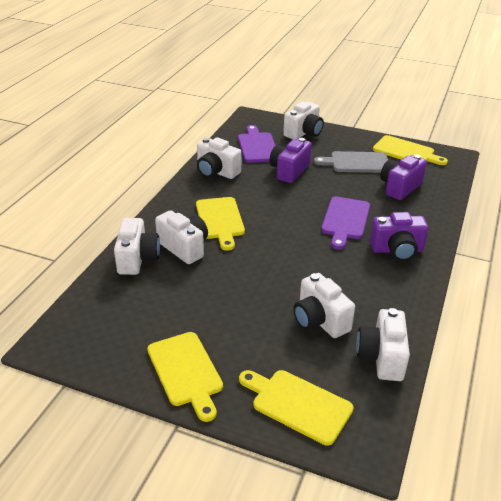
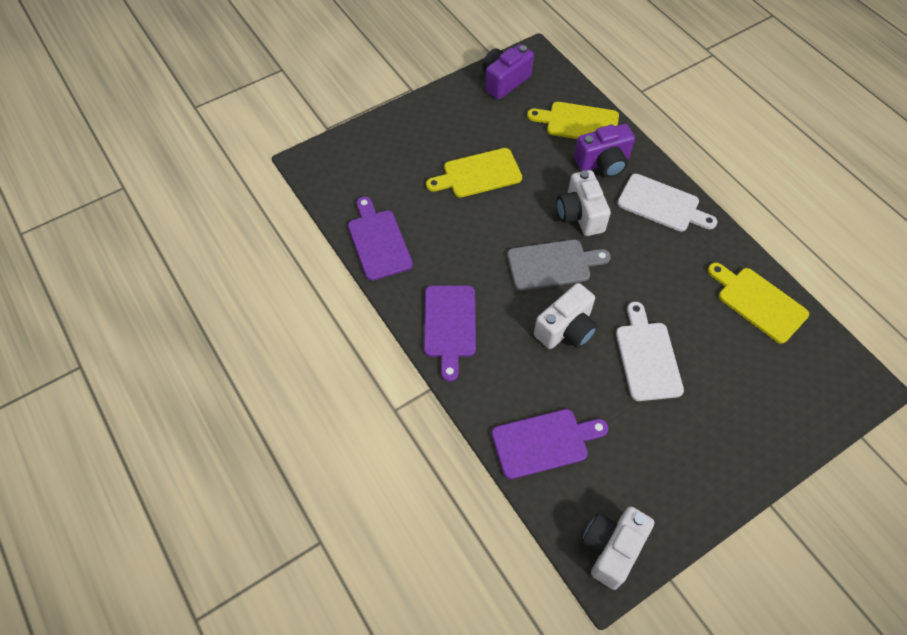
purple camera: 3 -> 2
purple cutting board: 2 -> 3
white camera: 6 -> 3
white cutting board: 0 -> 2
yellow cutting board: 4 -> 3

